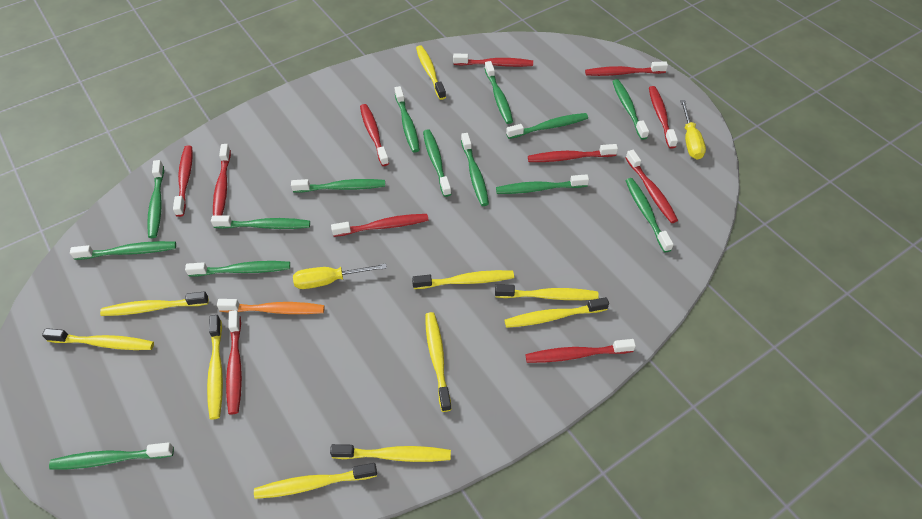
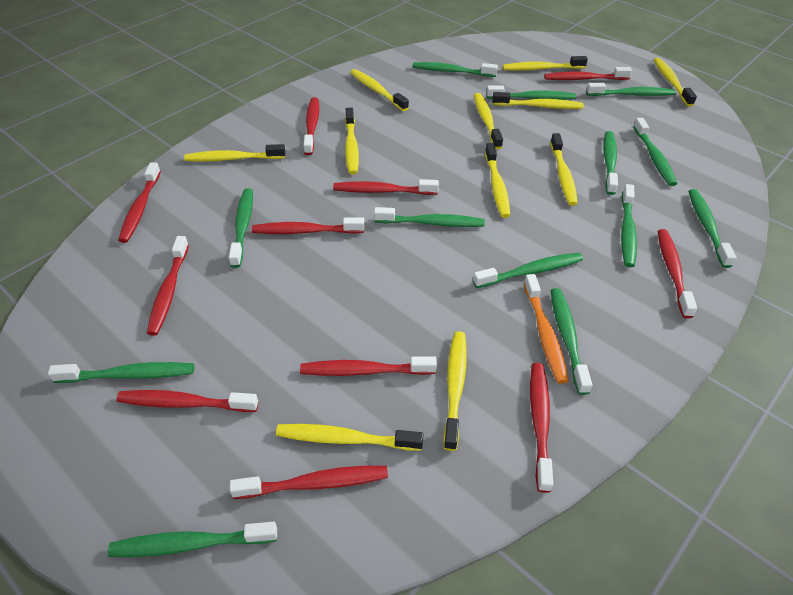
green toothbrush: 14 -> 13
yellow screwdriver: 2 -> 0
yellow toothbrush: 10 -> 11

